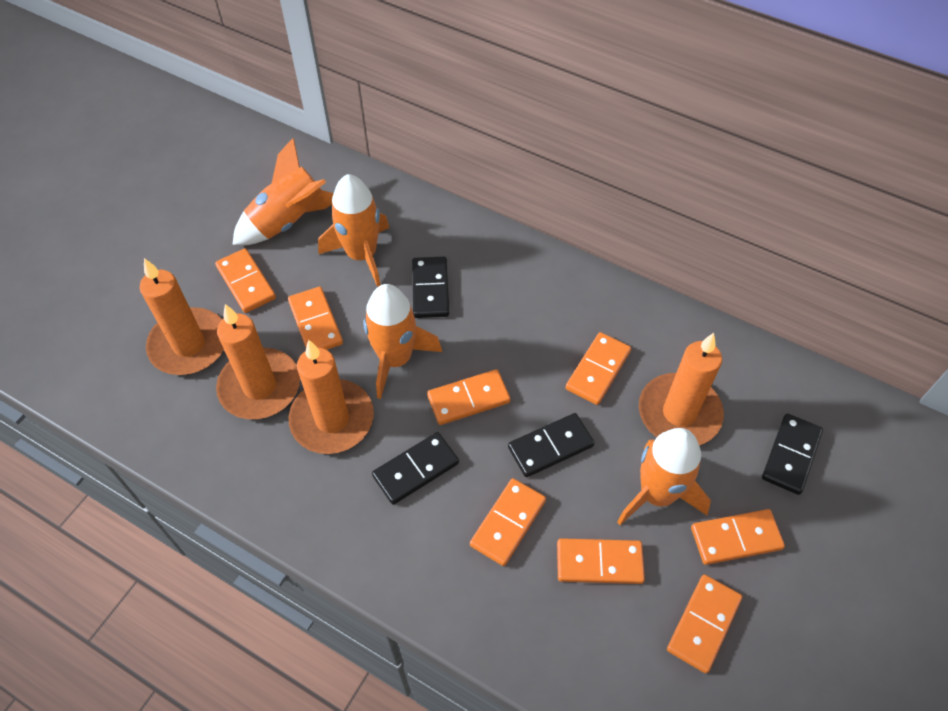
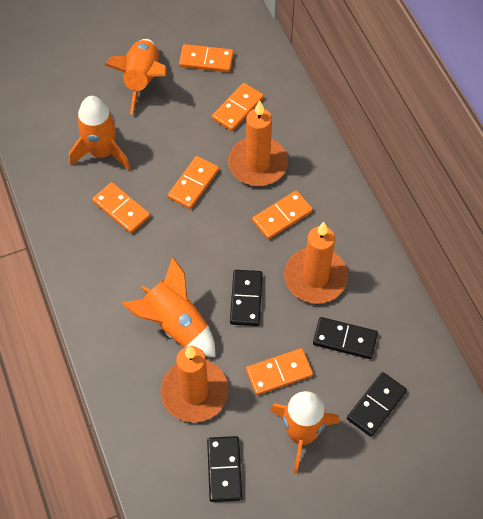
orange candle: 4 -> 3
orange domino: 8 -> 6

